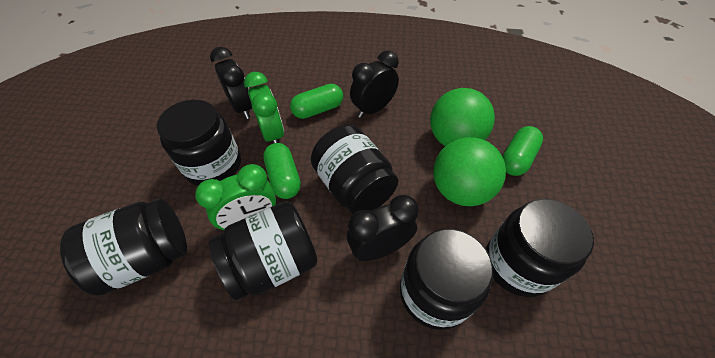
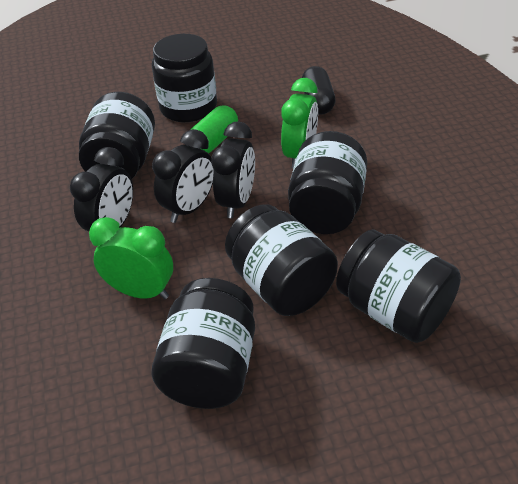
black capsule: 0 -> 1
green ball: 2 -> 0
green capsule: 3 -> 1

